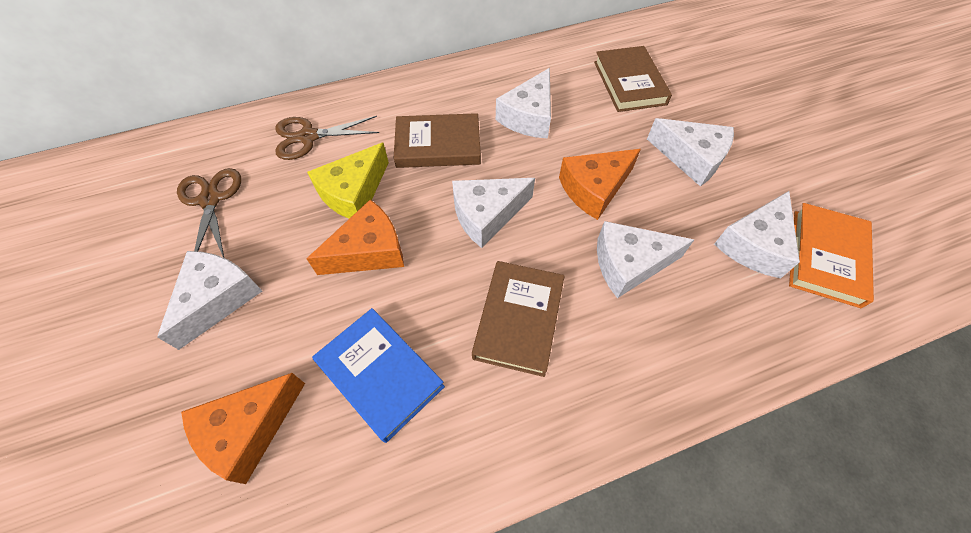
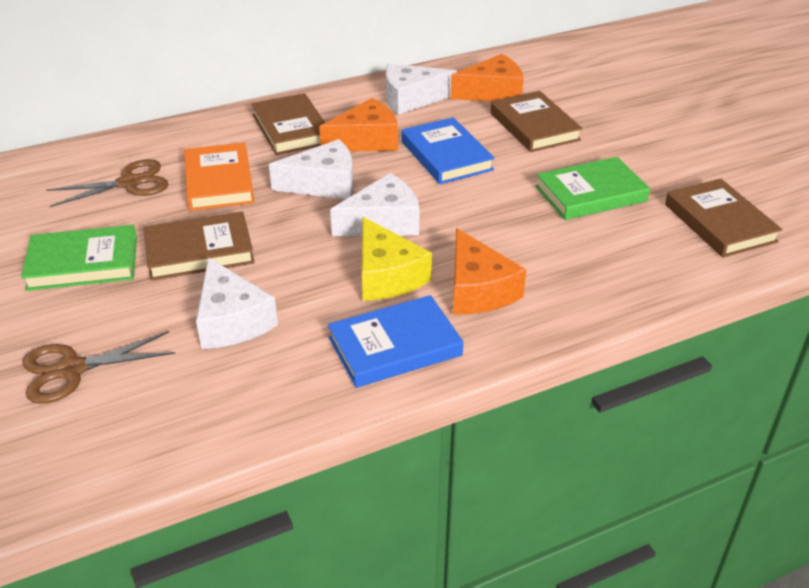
blue book: 1 -> 2
brown book: 3 -> 4
green book: 0 -> 2
white cheese: 6 -> 4

